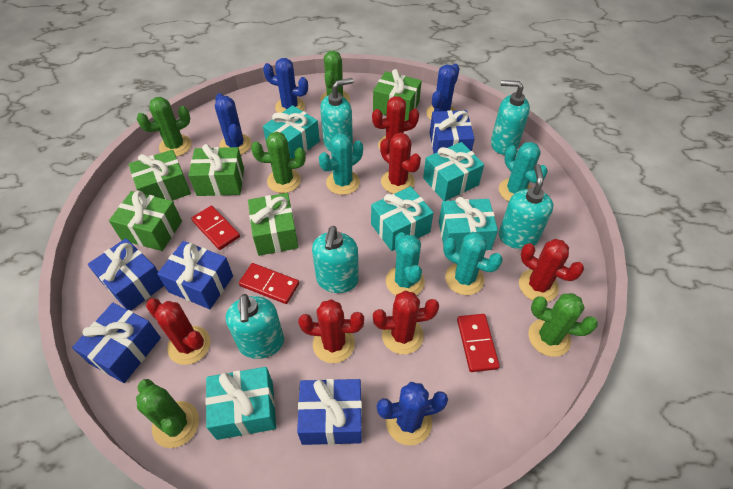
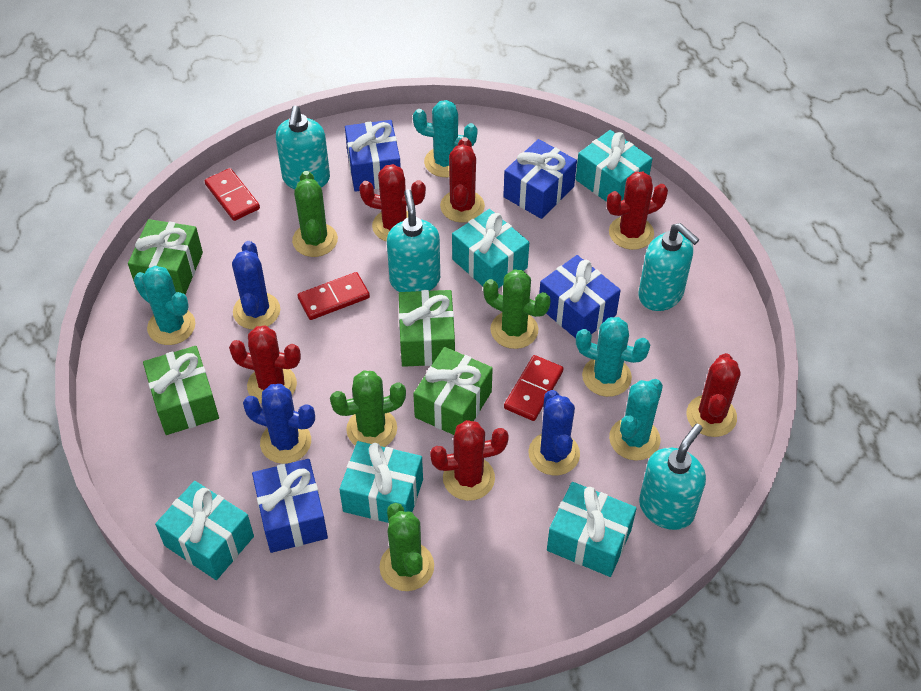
blue cactus: 4 -> 3
blue gift: 5 -> 4
green cactus: 5 -> 4
green gift: 5 -> 4
turquoise soap dispenser: 5 -> 4

